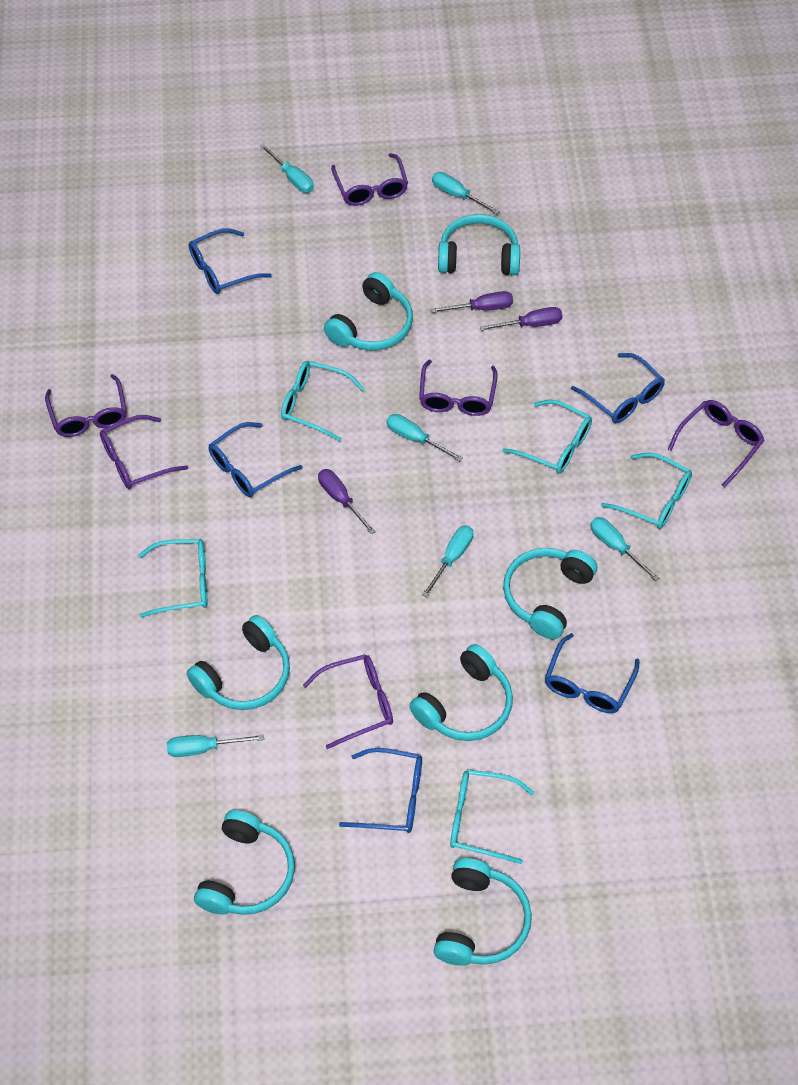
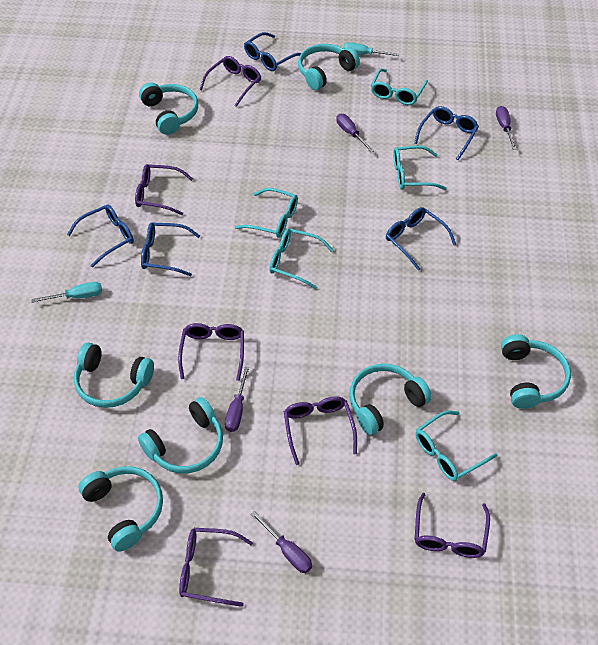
purple screwdriver: 3 -> 4
turquoise screwdriver: 6 -> 2

